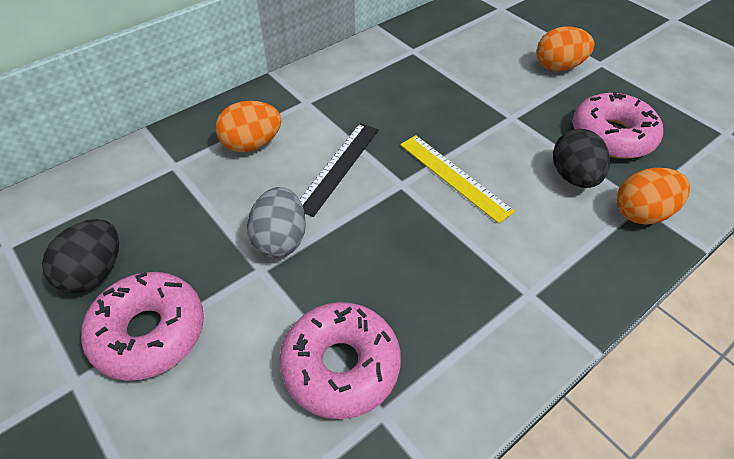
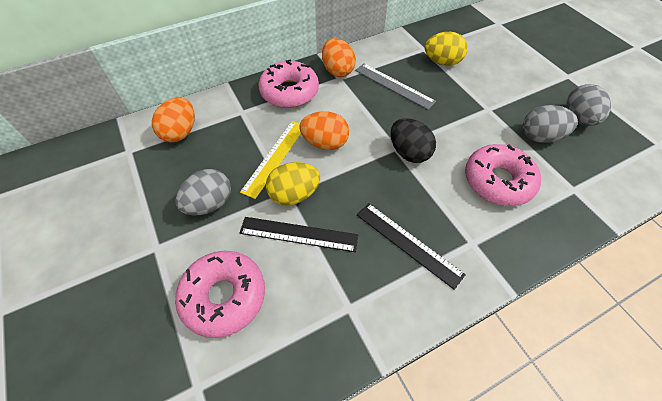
black egg: 2 -> 1
black ruler: 1 -> 2
grey egg: 1 -> 3
grey ruler: 0 -> 1
yellow egg: 0 -> 2

